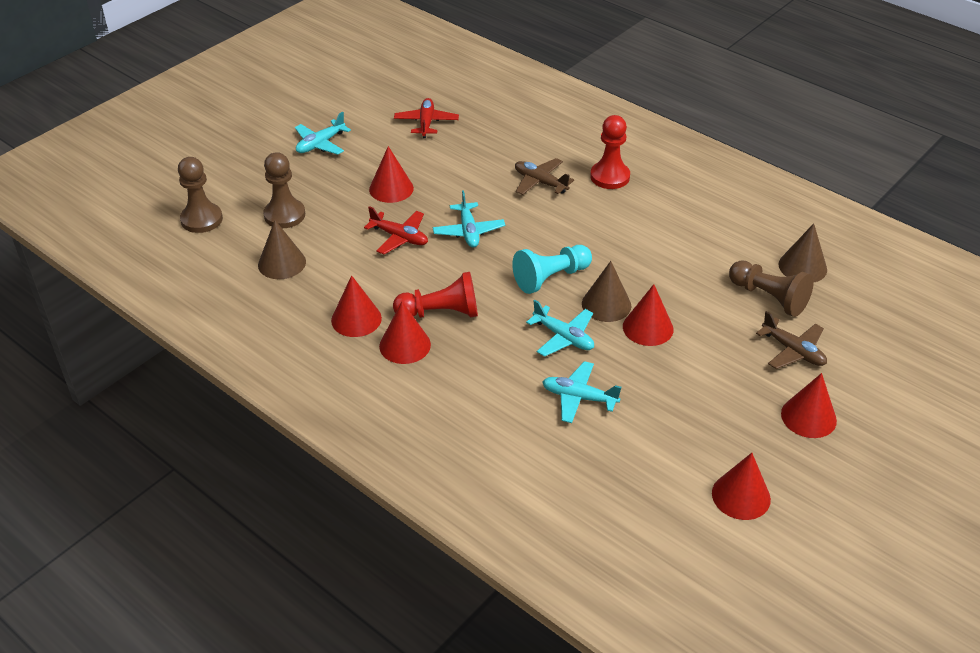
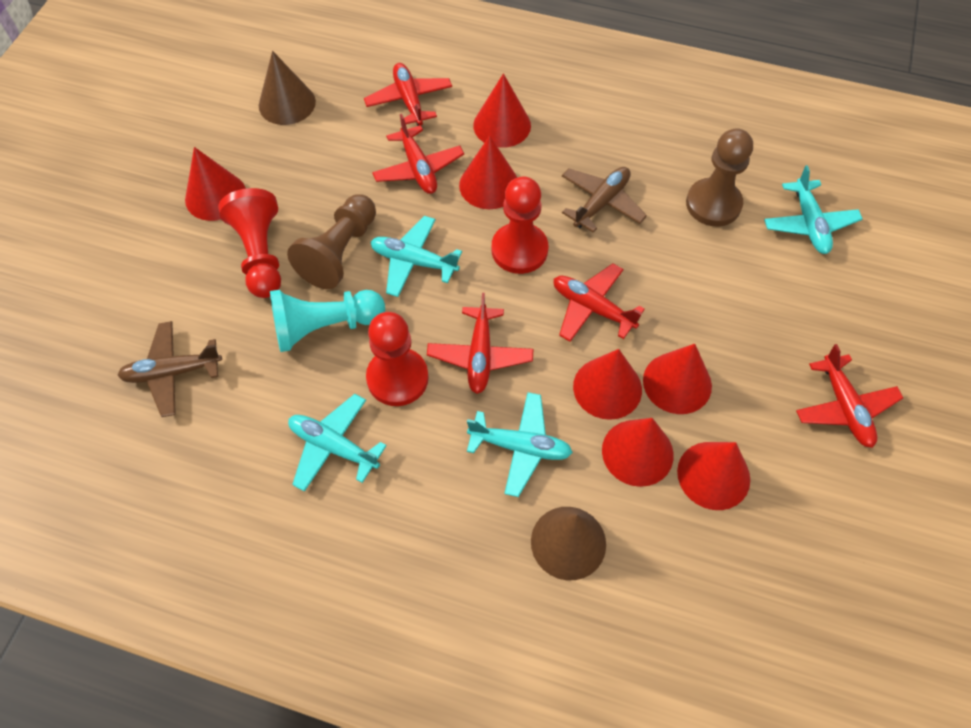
brown cone: 3 -> 2
brown pawn: 3 -> 2
red cone: 6 -> 7
red pawn: 2 -> 3
red plane: 2 -> 5

